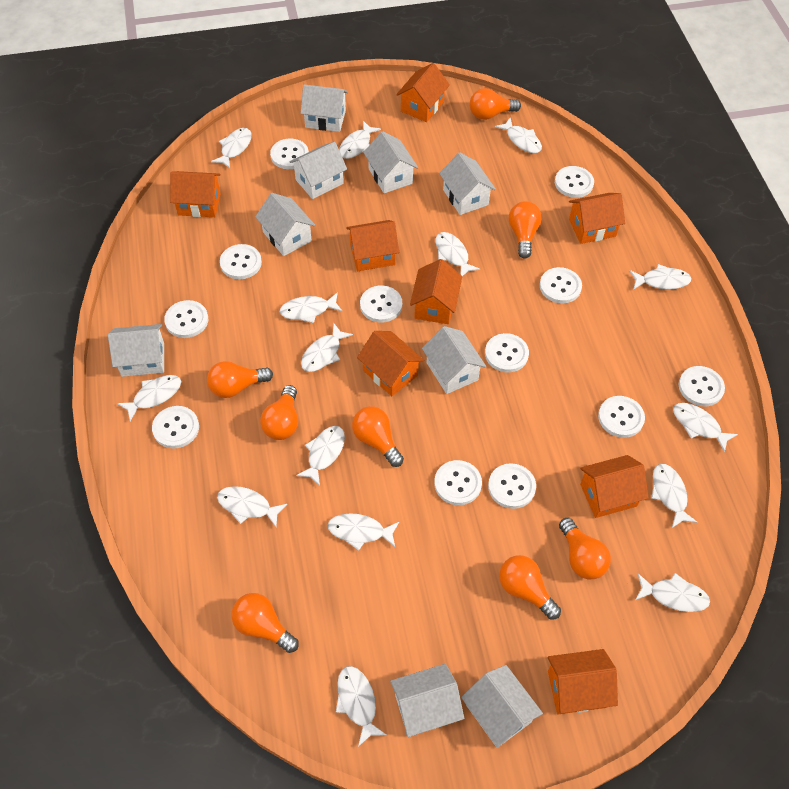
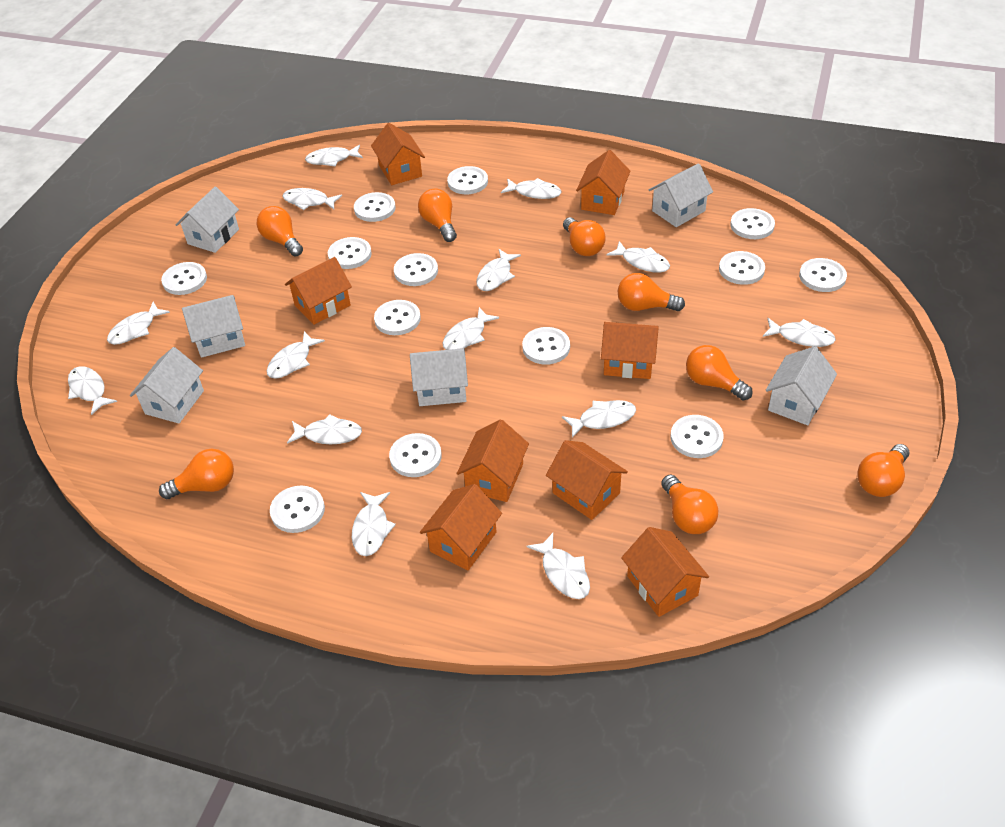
white button: 12 -> 13
white fish: 15 -> 14
white house: 9 -> 6

